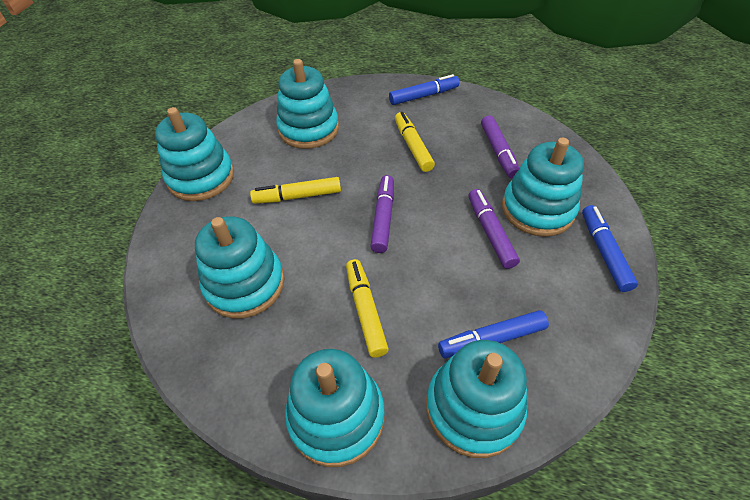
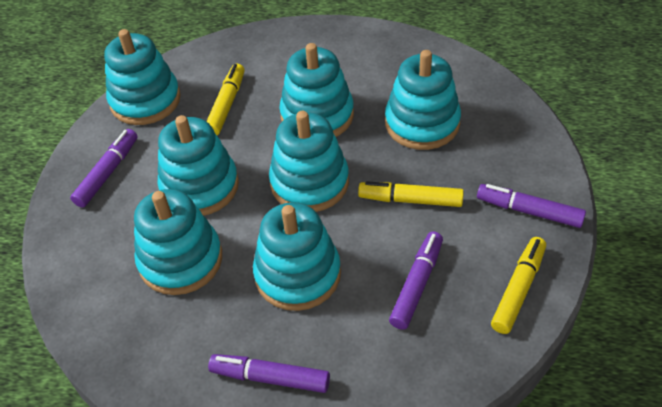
blue marker: 3 -> 0
purple marker: 3 -> 4
turquoise stacking toy: 6 -> 7

